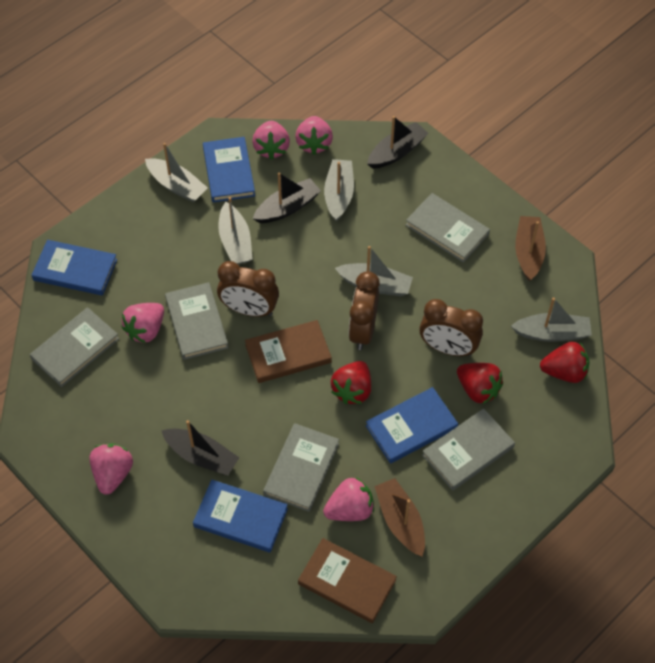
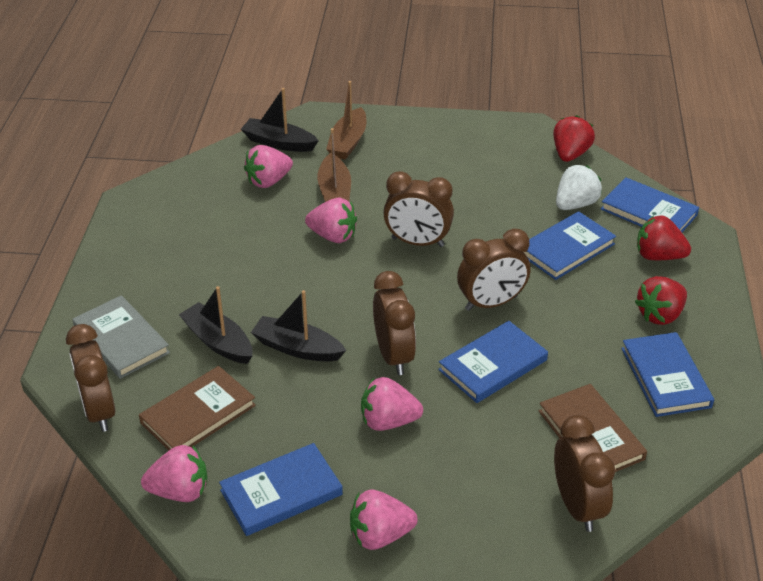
blue book: 4 -> 5
brown clock: 3 -> 5
grey boat: 5 -> 0
grey book: 5 -> 1
white strawberry: 0 -> 1

